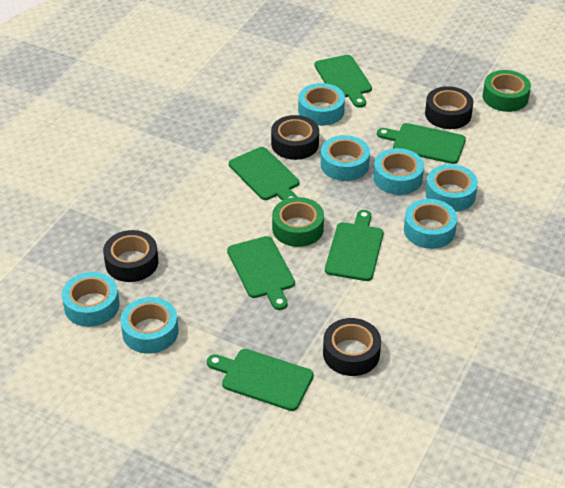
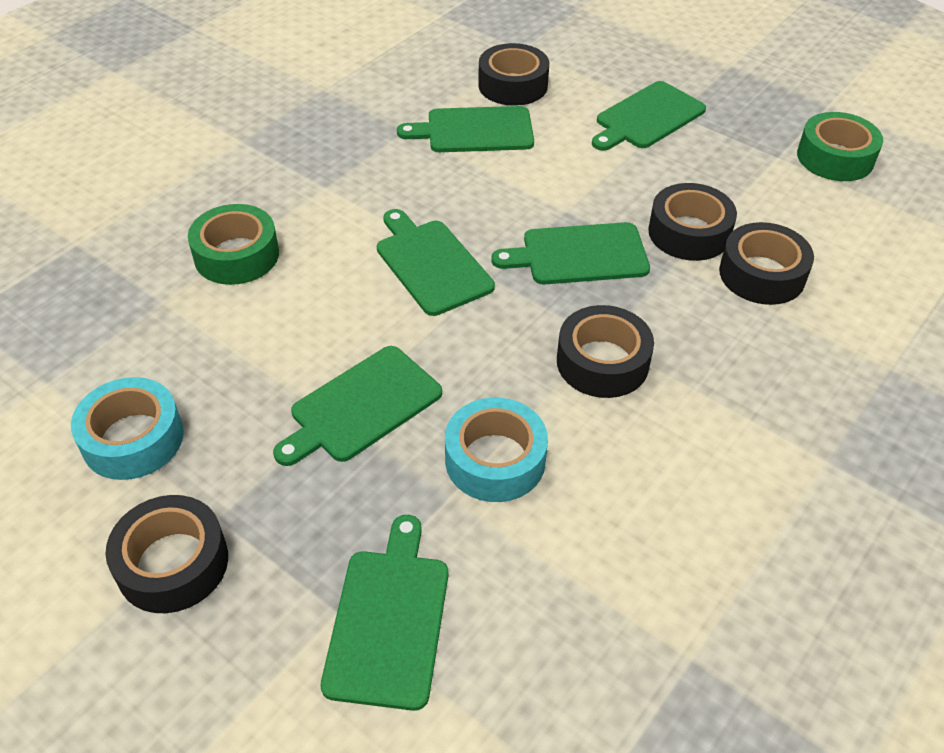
black tape: 4 -> 5
turquoise tape: 7 -> 2

